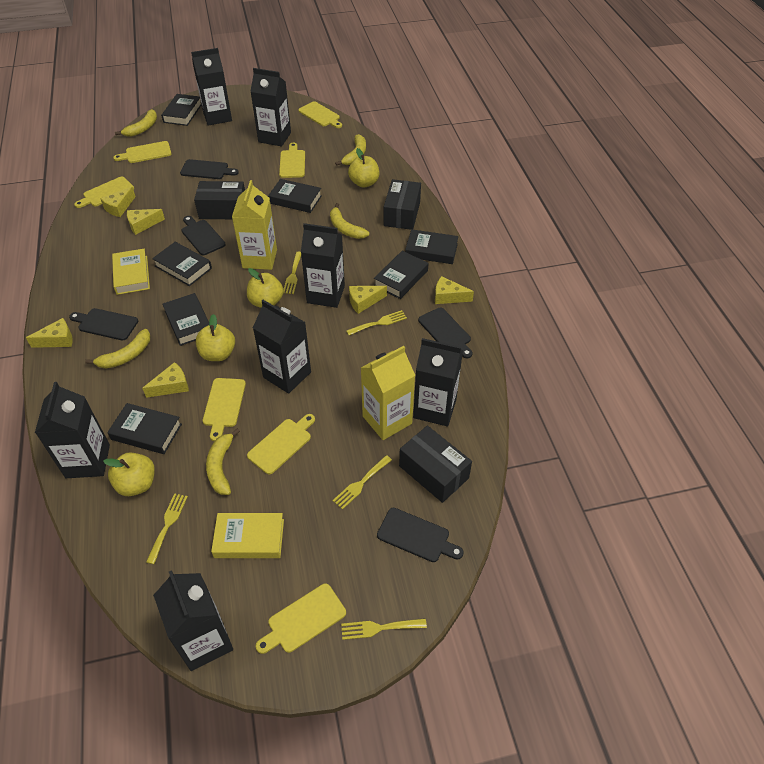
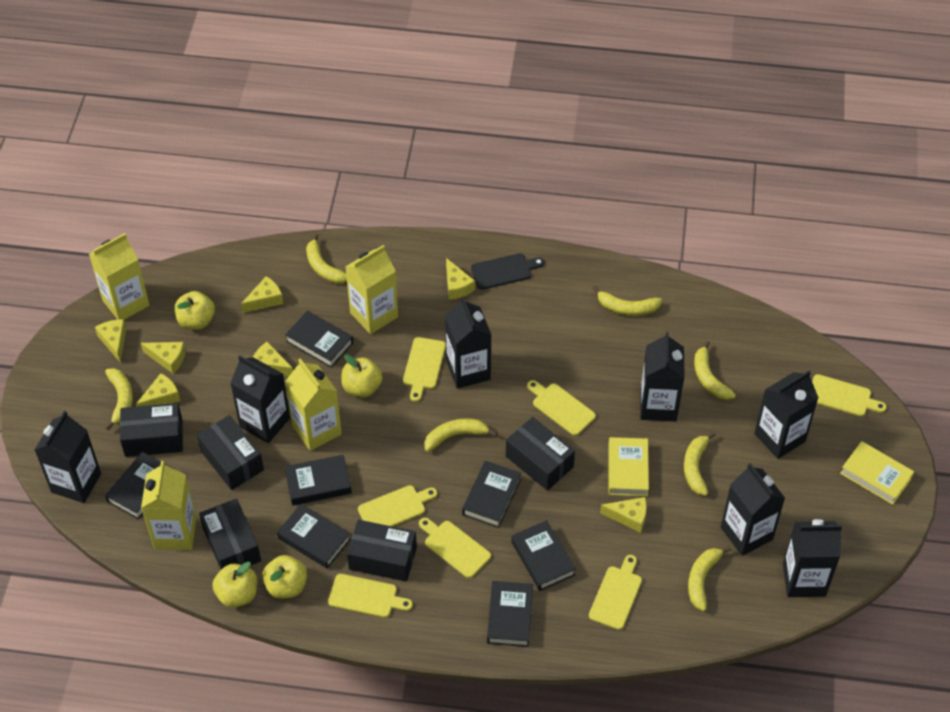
black box: 3 -> 5
black cutting board: 5 -> 1
yellow banana: 5 -> 7
yellow carton: 2 -> 4
yellow cheese: 6 -> 7
yellow fork: 5 -> 0

